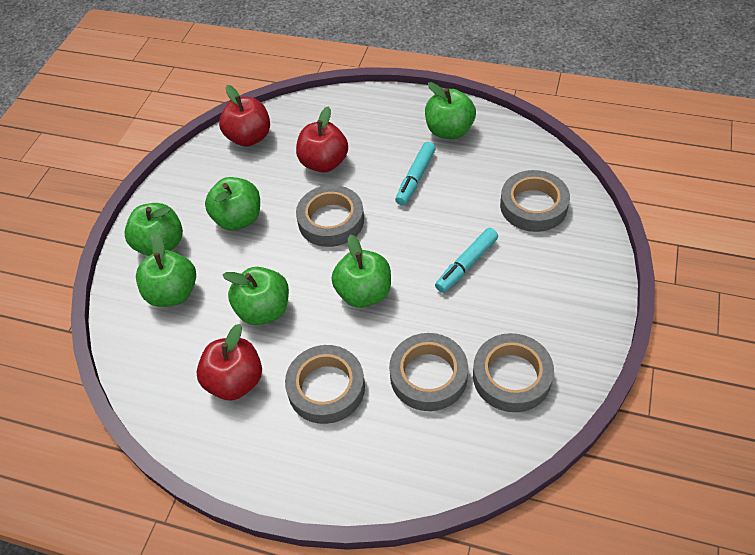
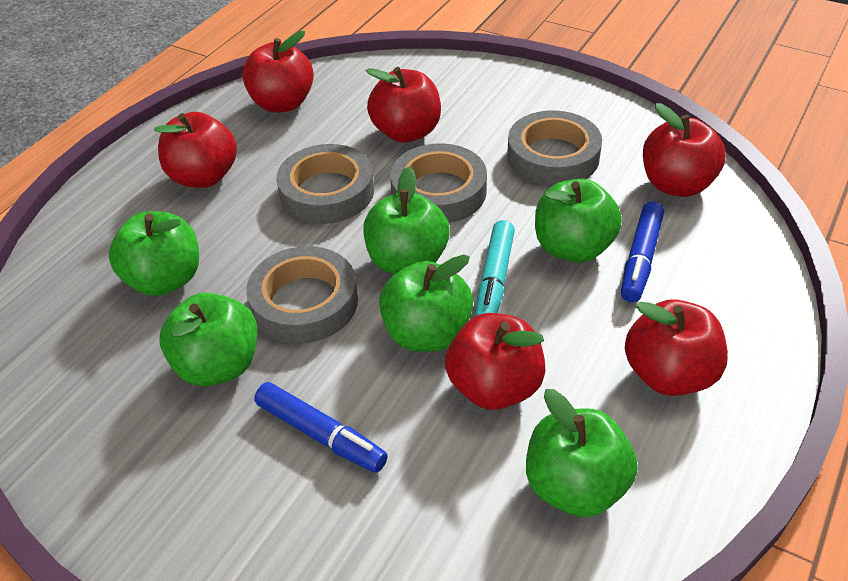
blue marker: 0 -> 2
grey tape: 5 -> 4
red apple: 3 -> 6
turquoise marker: 2 -> 1

